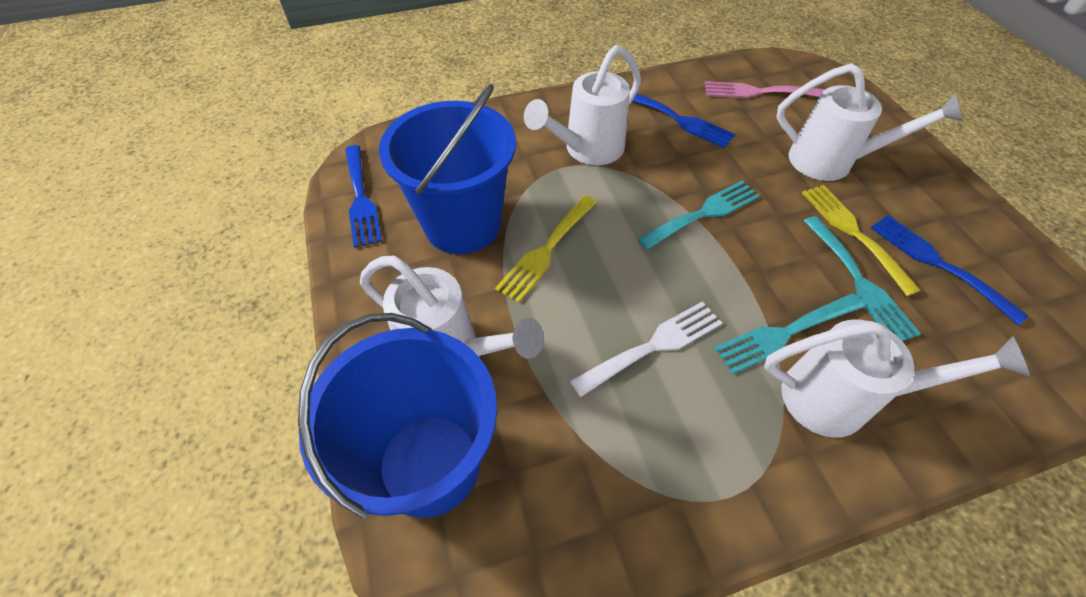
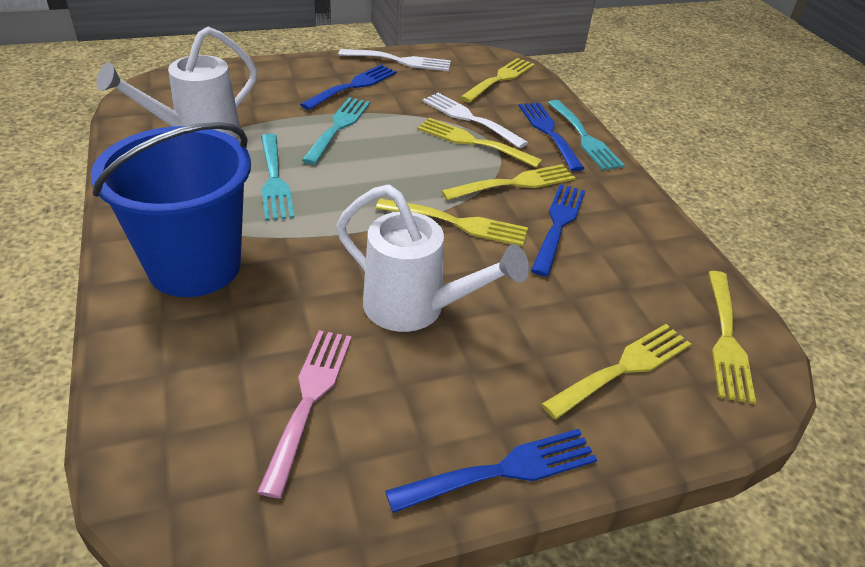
blue bucket: 2 -> 1
blue fork: 3 -> 4
white fork: 1 -> 2
white watering can: 4 -> 2
yellow fork: 2 -> 6

